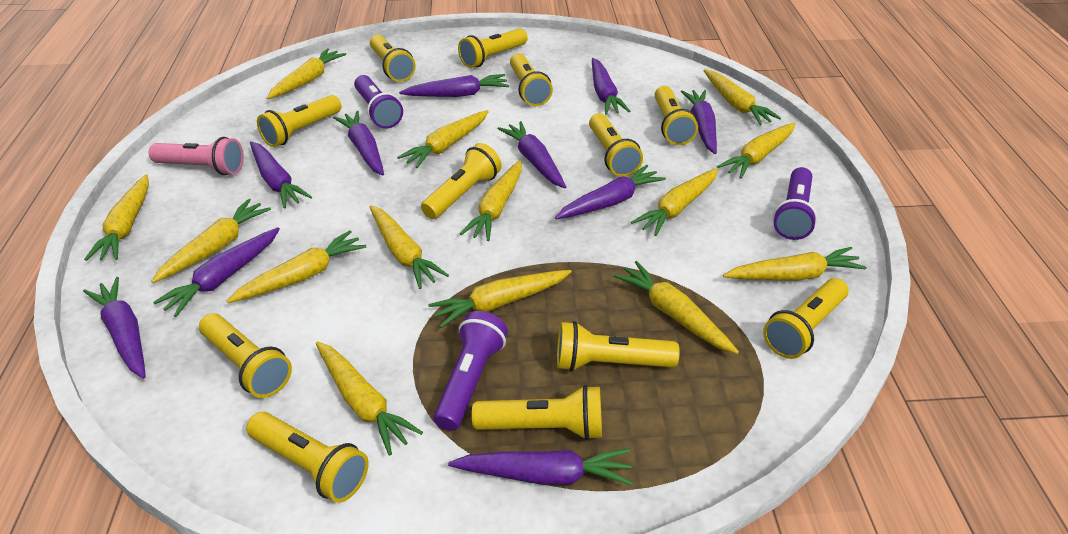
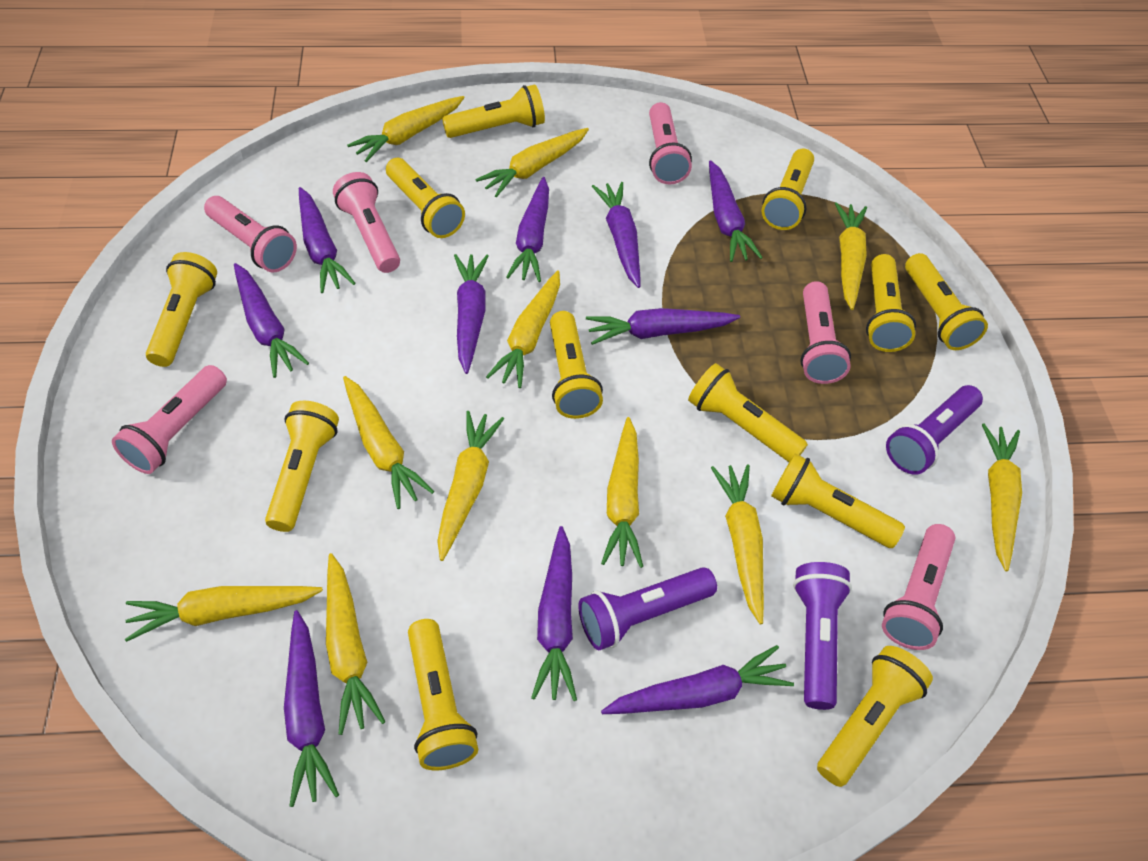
pink flashlight: 1 -> 6
yellow carrot: 14 -> 11

